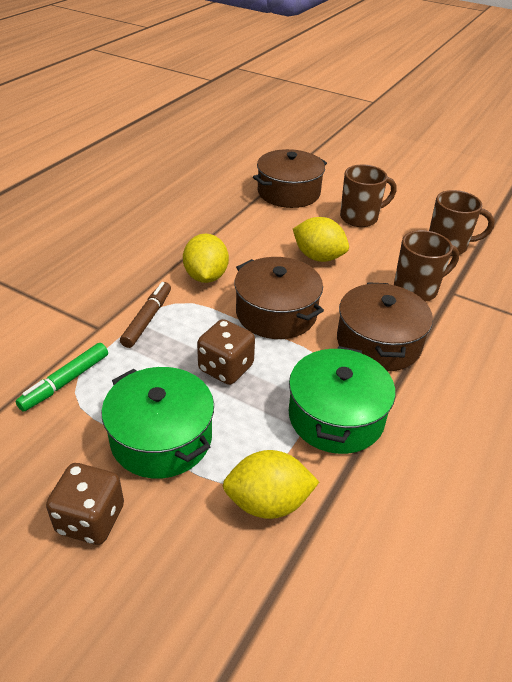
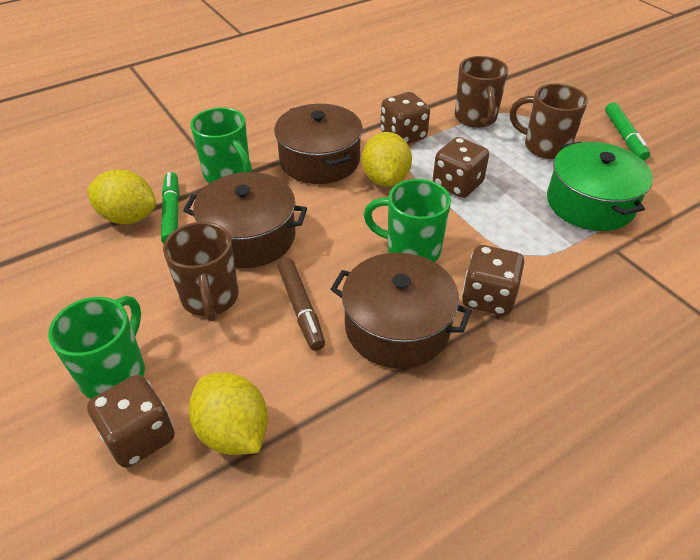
brown dice: 2 -> 4
green marker: 1 -> 2
green mug: 0 -> 3
green pot: 2 -> 1

